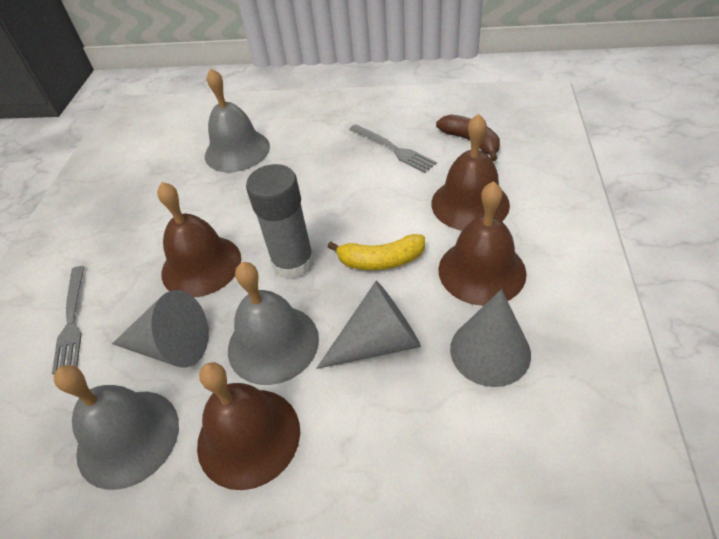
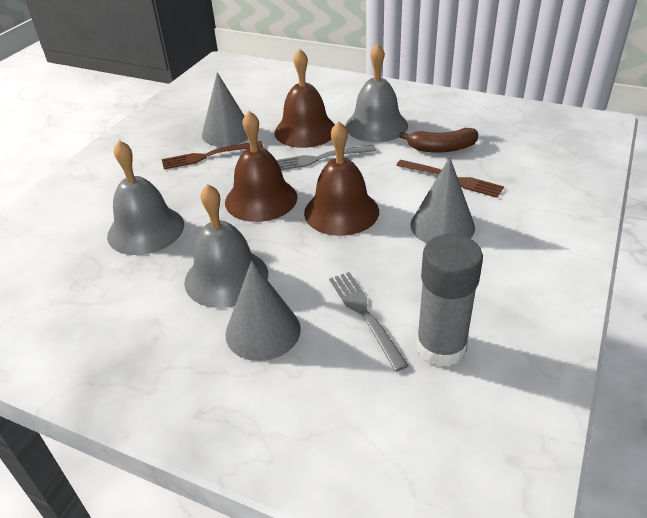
brown bell: 4 -> 3
brown fork: 0 -> 2
yellow banana: 1 -> 0

